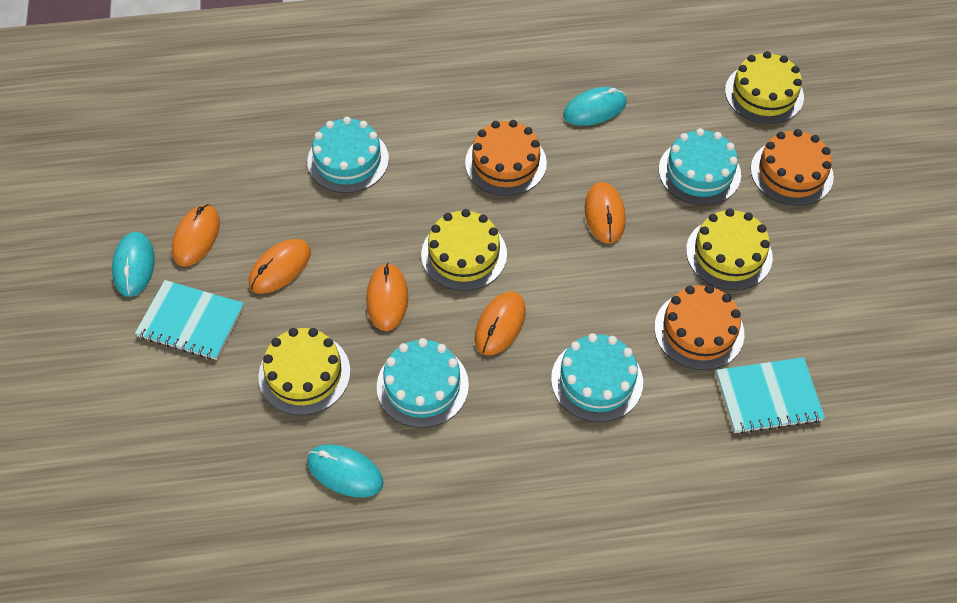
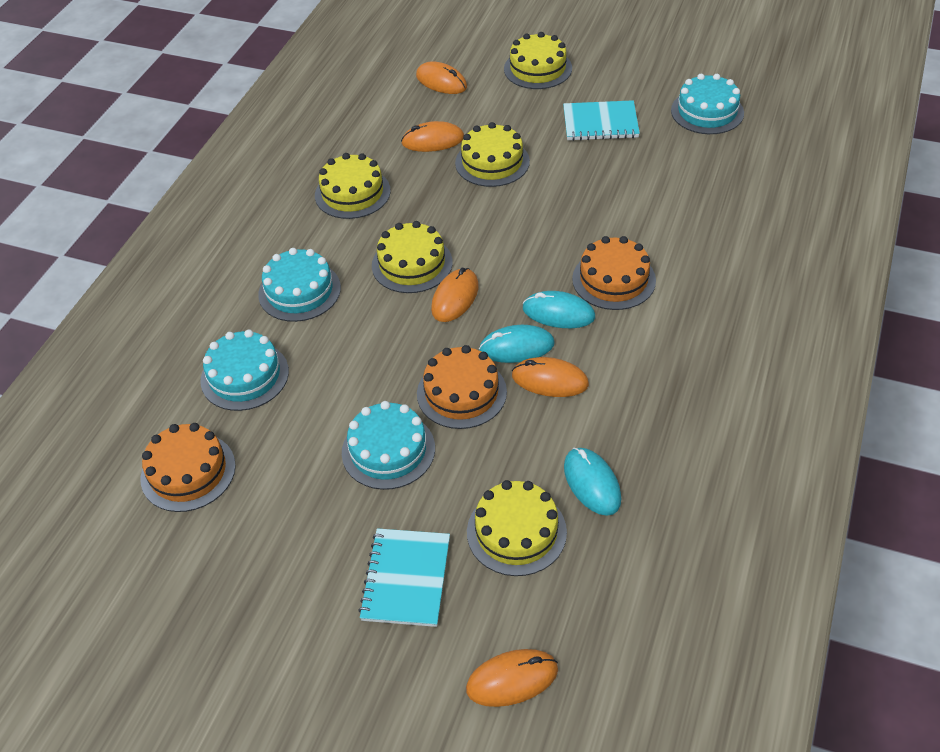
yellow cake: 4 -> 5

